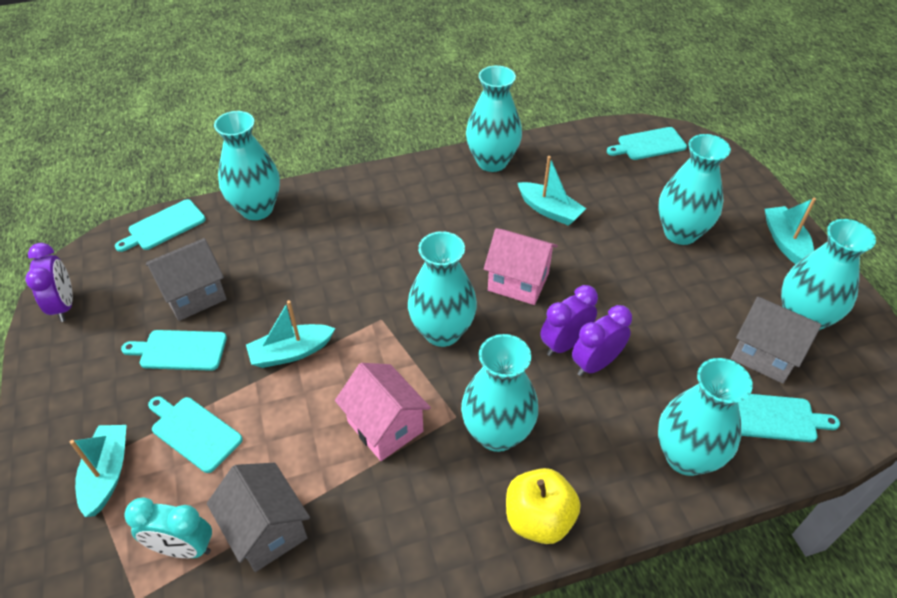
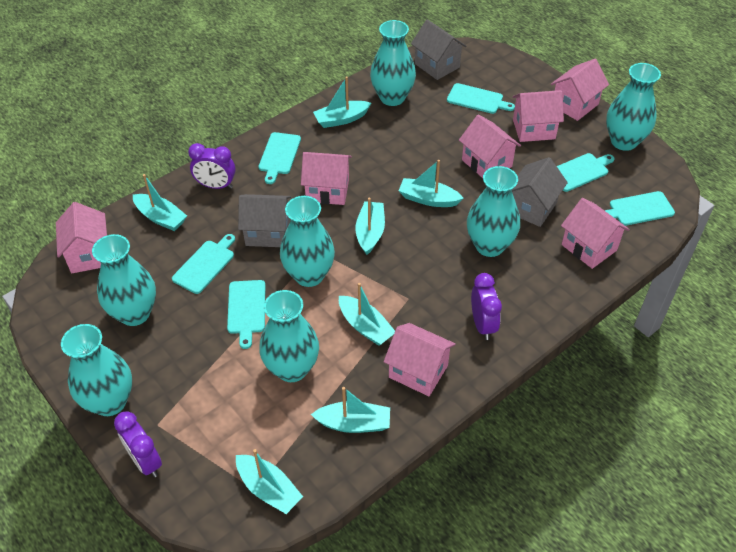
pink house: 2 -> 7
turquoise boat: 4 -> 7
turquoise clock: 1 -> 0
turquoise cutting board: 5 -> 6
yellow apple: 1 -> 0

